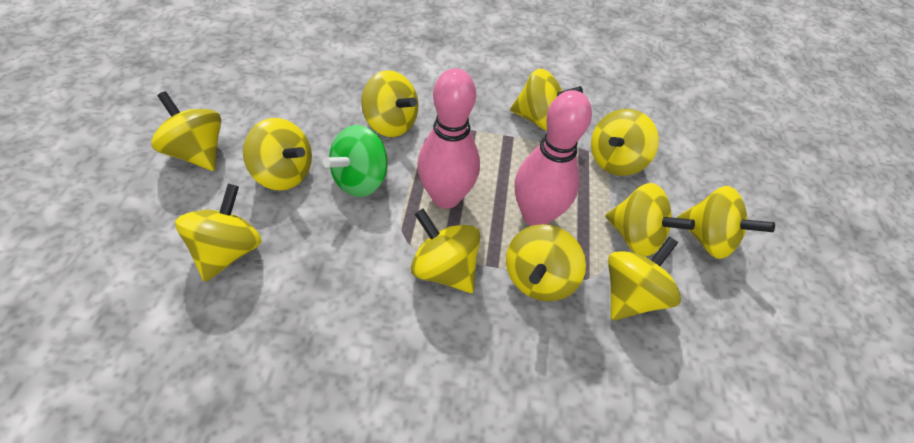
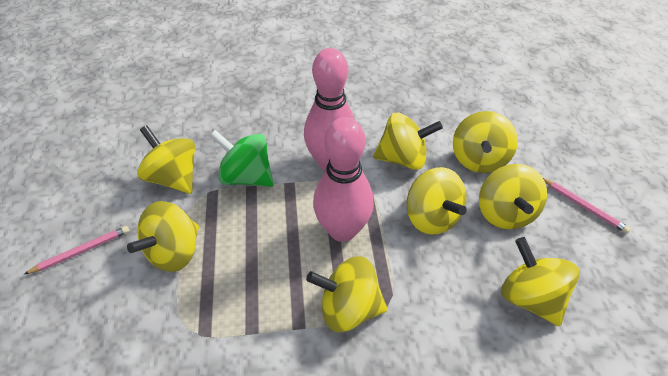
pink pencil: 0 -> 2
yellow spinning top: 11 -> 8

